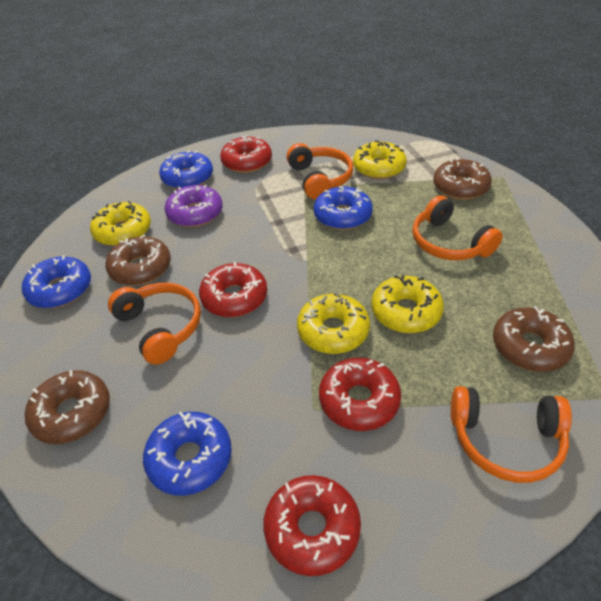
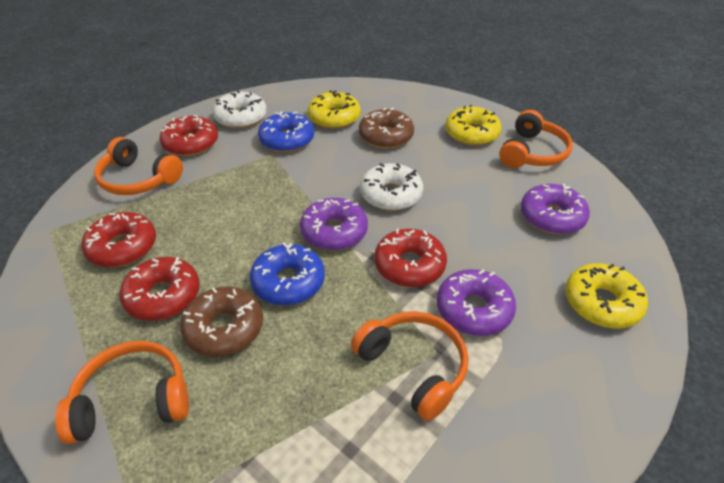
blue donut: 4 -> 2
brown donut: 4 -> 2
purple donut: 1 -> 3
white donut: 0 -> 2
yellow donut: 4 -> 3

